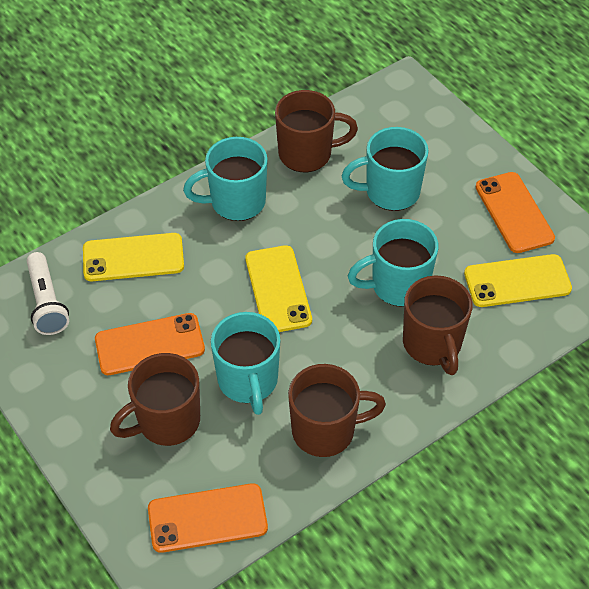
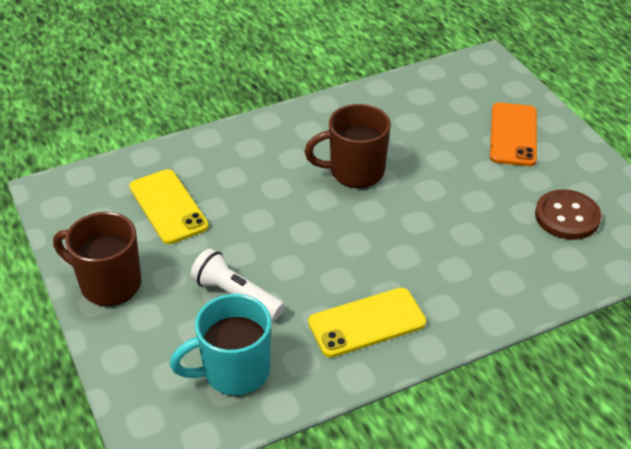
brown button: 0 -> 1
brown mug: 4 -> 2
orange phone: 3 -> 1
turquoise mug: 4 -> 1
yellow phone: 3 -> 2

